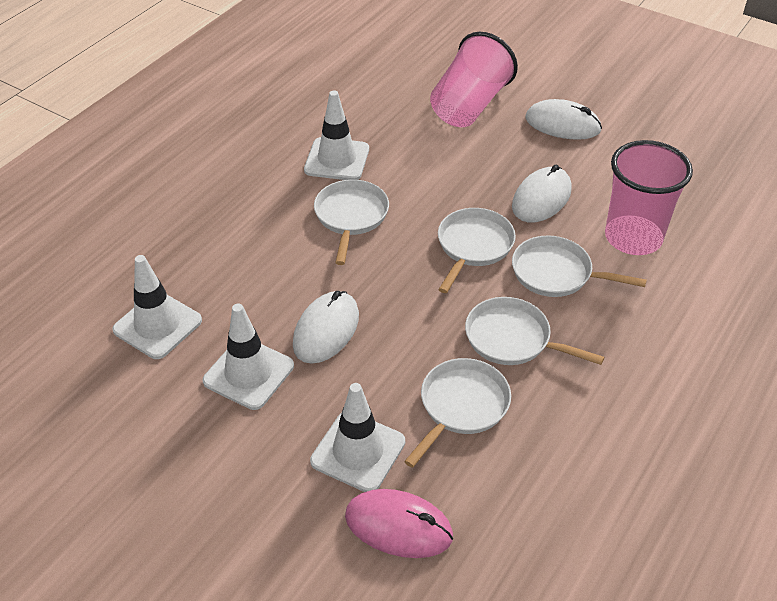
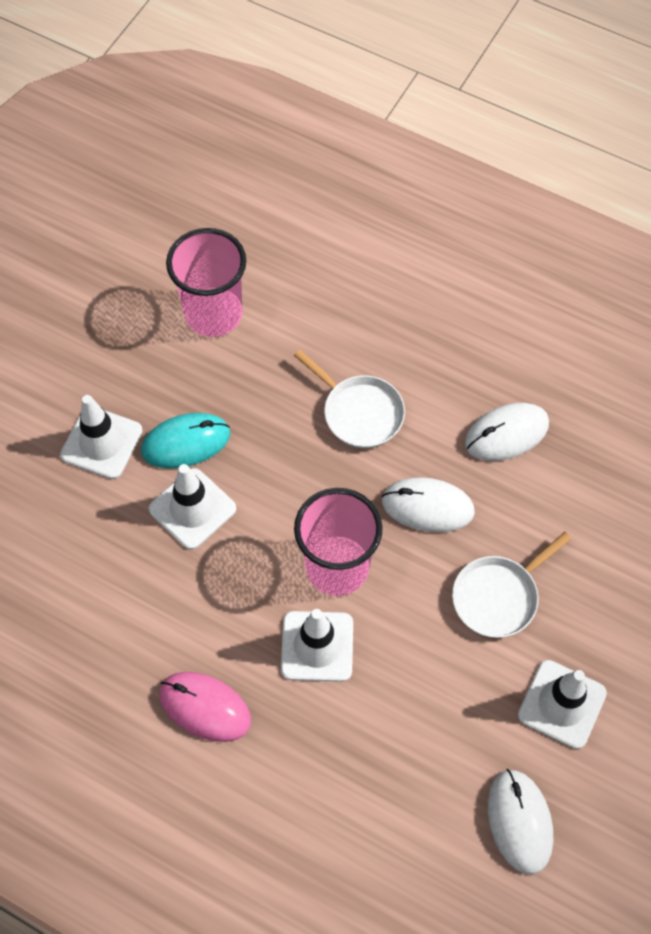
turquoise mouse: 0 -> 1
white pan: 5 -> 2

